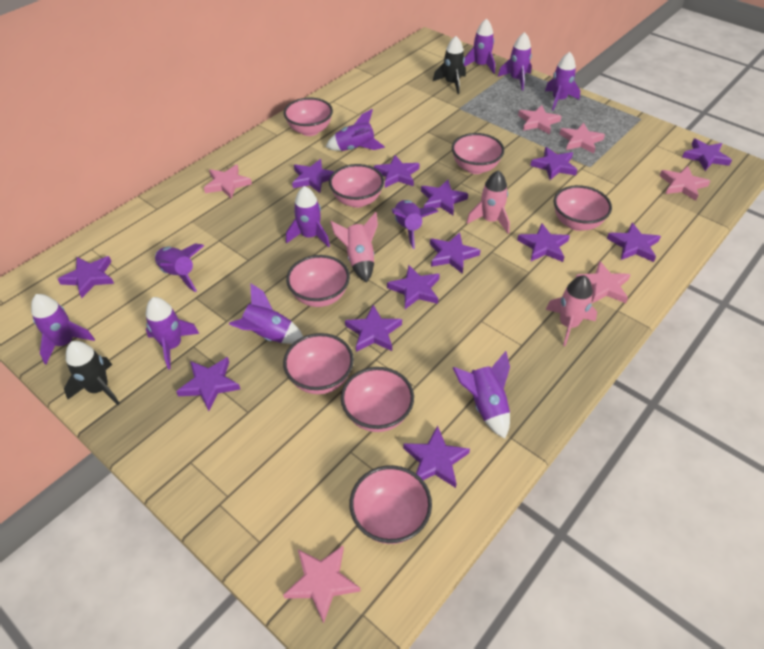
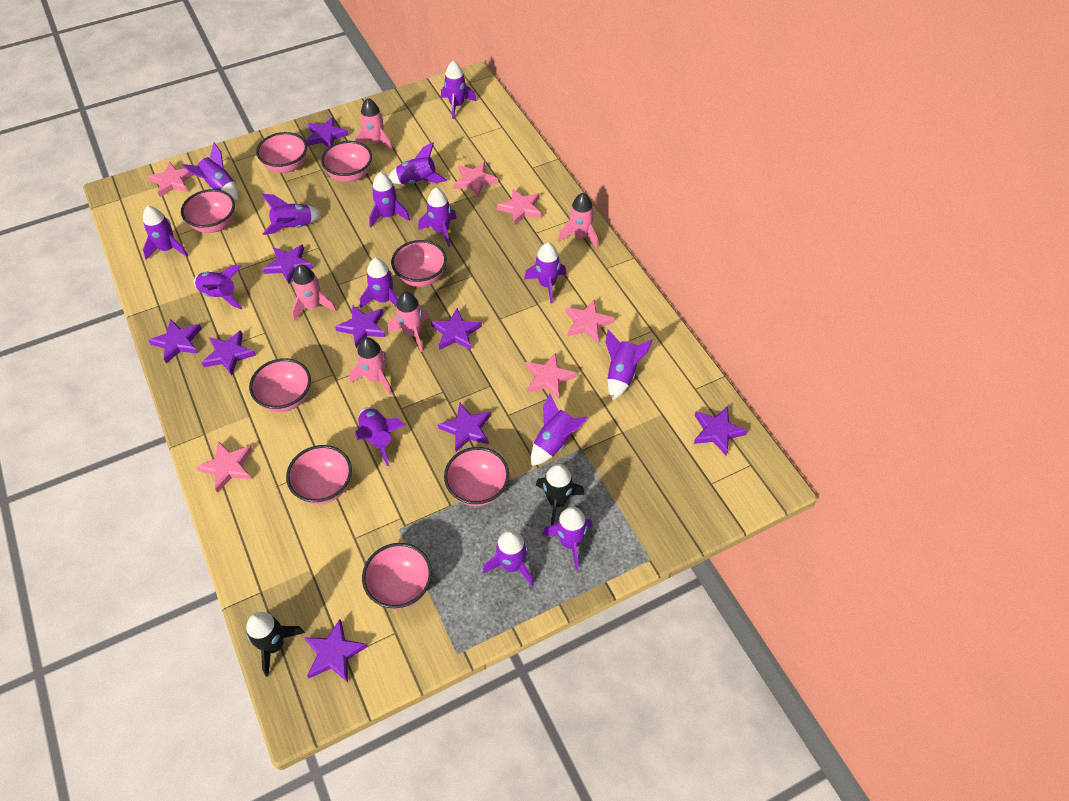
pink rocket: 3 -> 5
purple rocket: 11 -> 15
purple star: 13 -> 9

